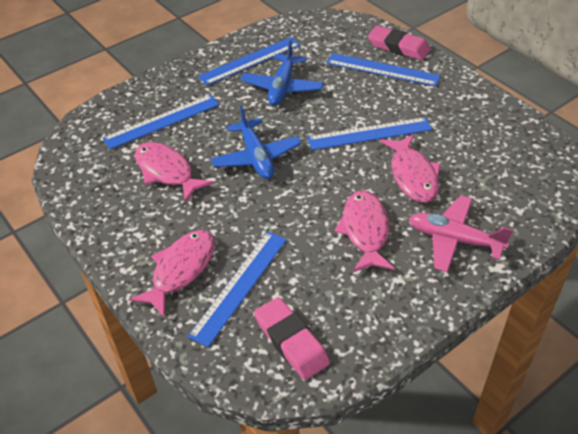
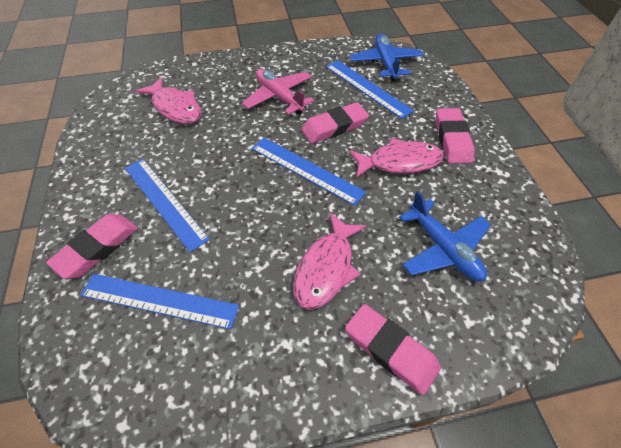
blue ruler: 5 -> 4
pink eraser: 2 -> 4
pink fish: 4 -> 3

